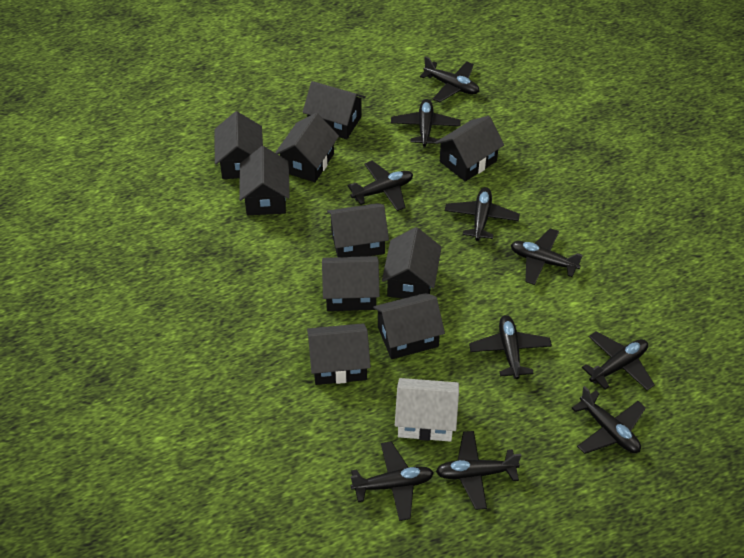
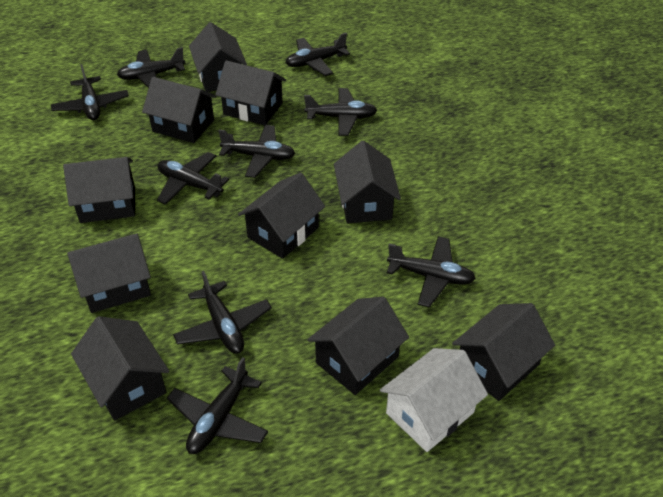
black plane: 10 -> 9

